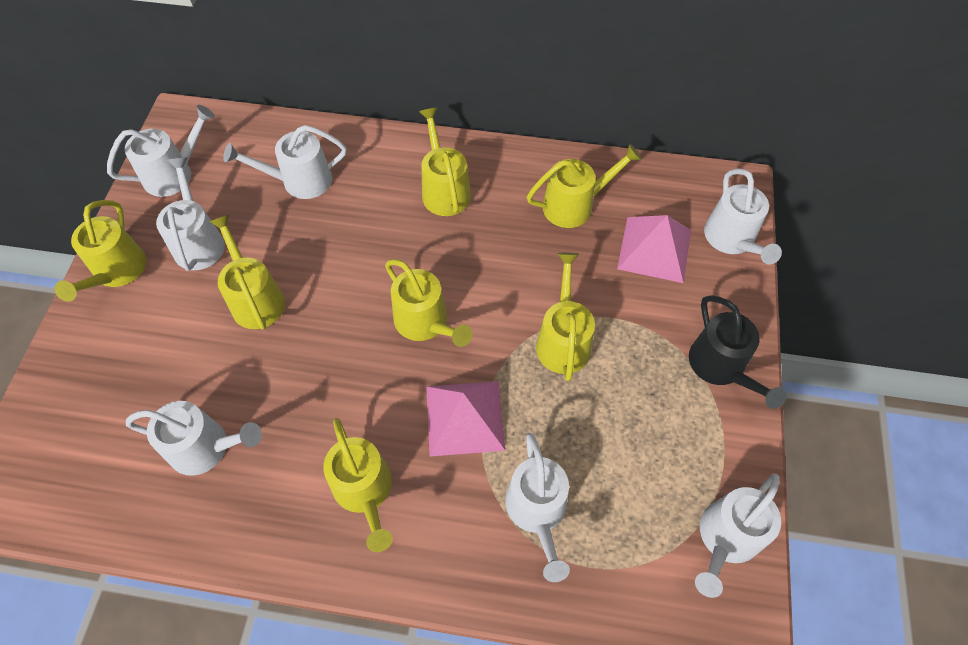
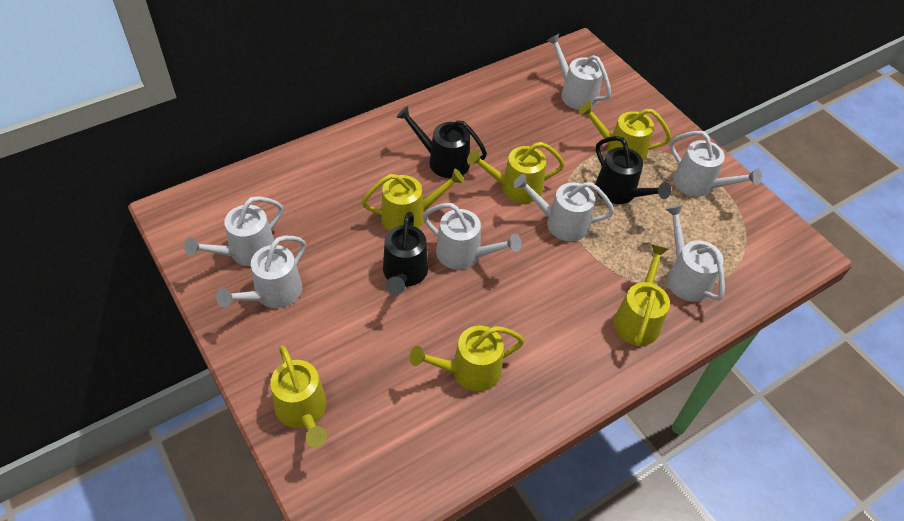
black watering can: 1 -> 3
pink pyramid: 2 -> 0
yellow watering can: 7 -> 6

